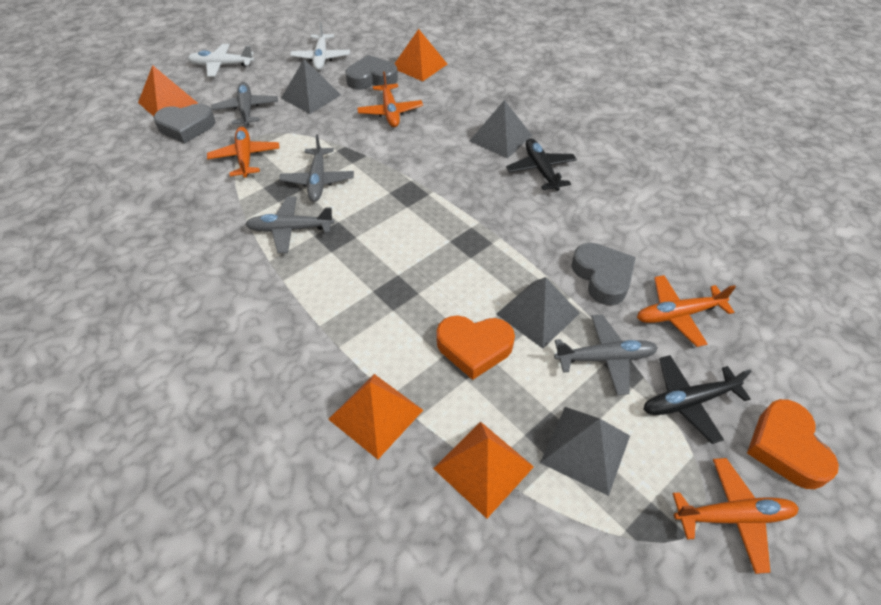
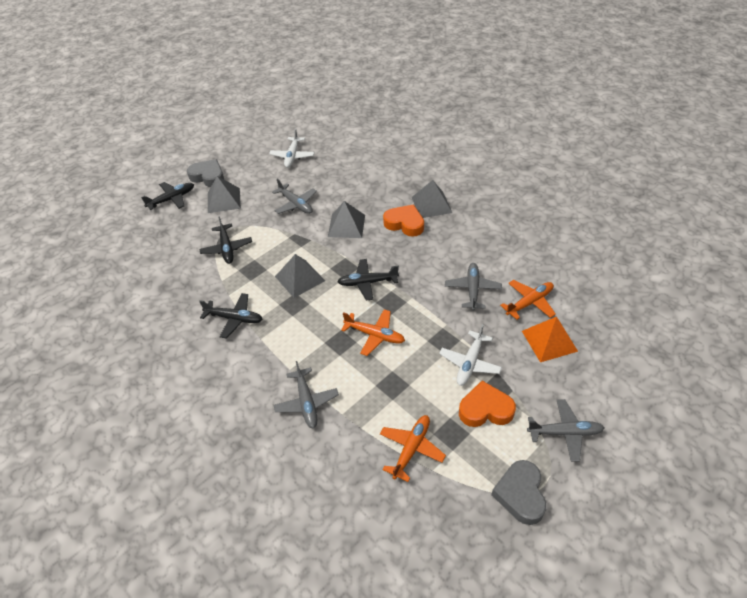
black plane: 2 -> 4
grey heart: 3 -> 2
orange plane: 4 -> 3
orange pyramid: 4 -> 1

